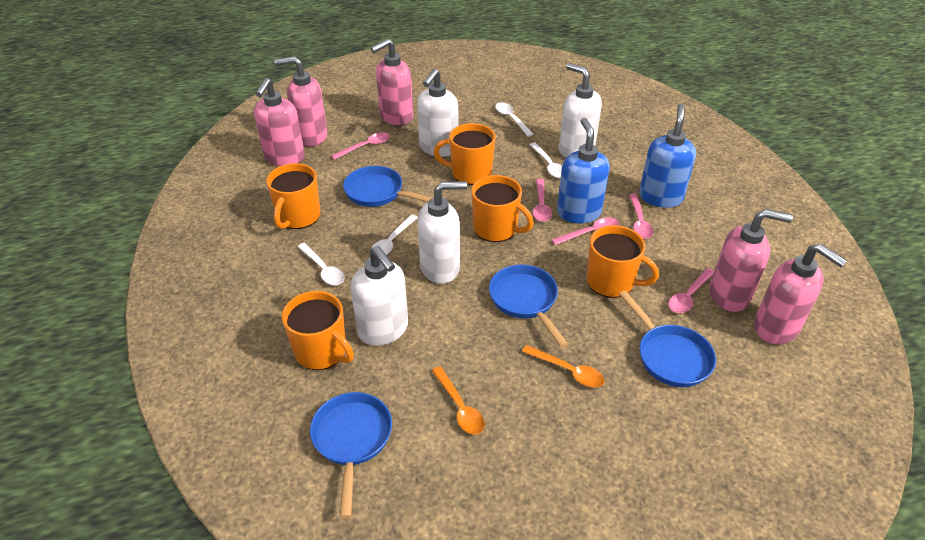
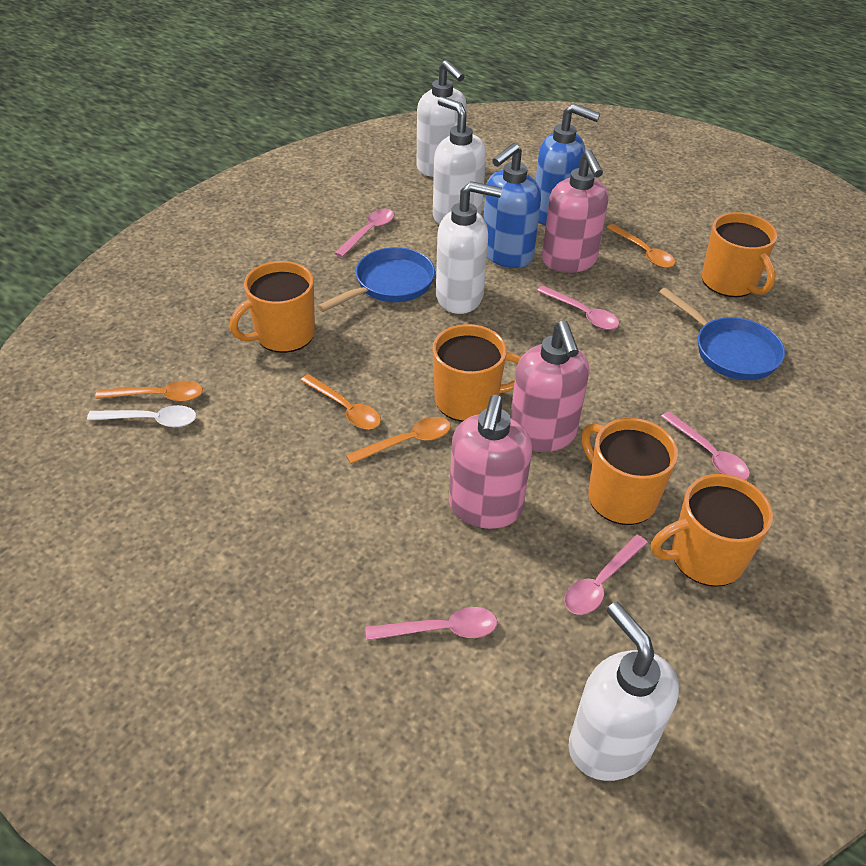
blue pan: 4 -> 2
orange spoon: 2 -> 4
pink soap dispenser: 5 -> 3
white spoon: 4 -> 1

